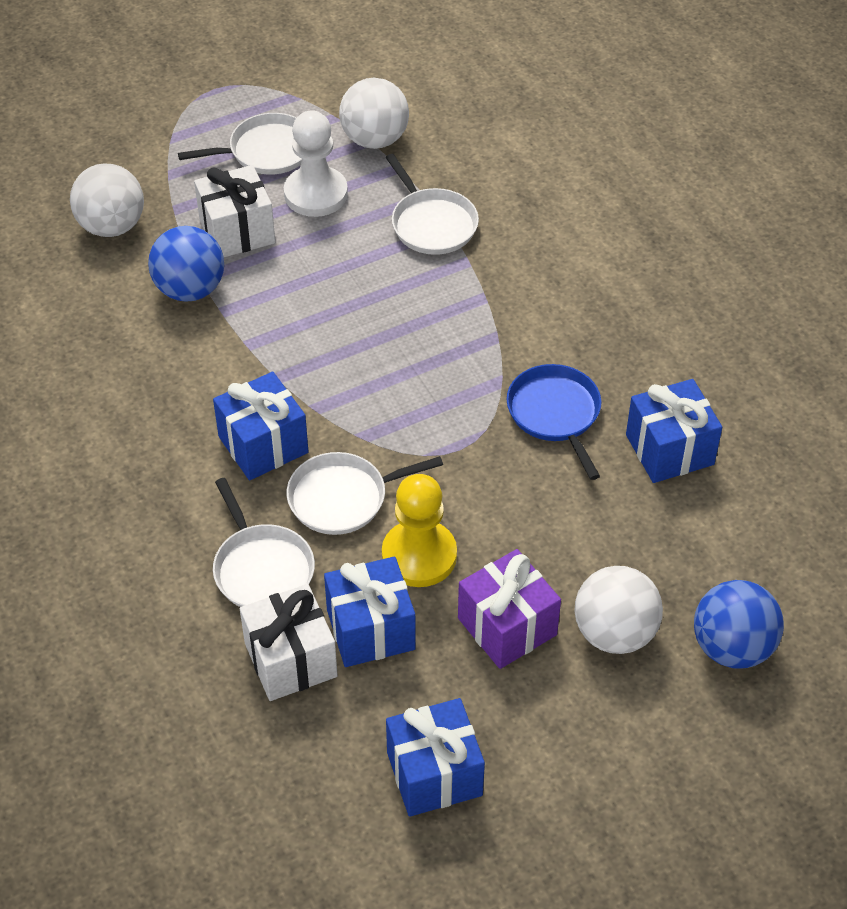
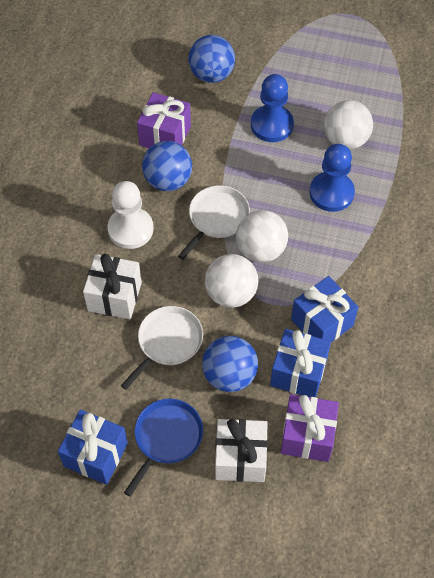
blue ball: 2 -> 3
blue gift: 4 -> 3
blue pawn: 0 -> 2
purple gift: 1 -> 2
white pan: 4 -> 2
yellow pawn: 1 -> 0

